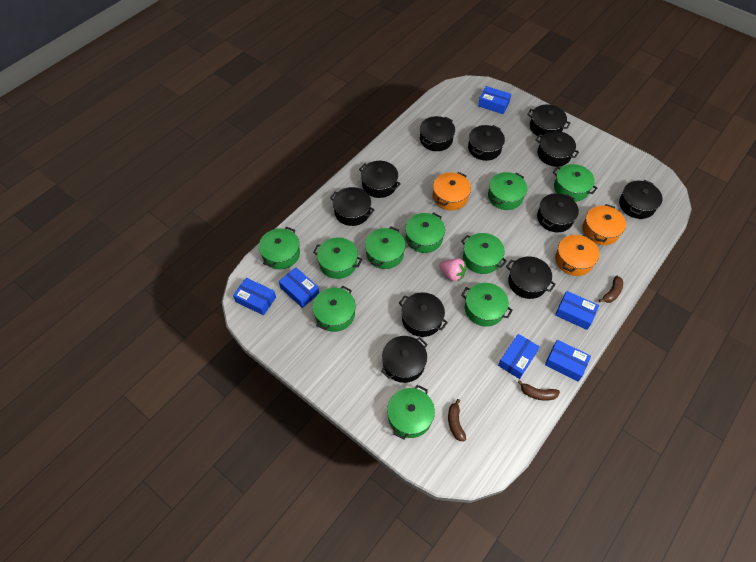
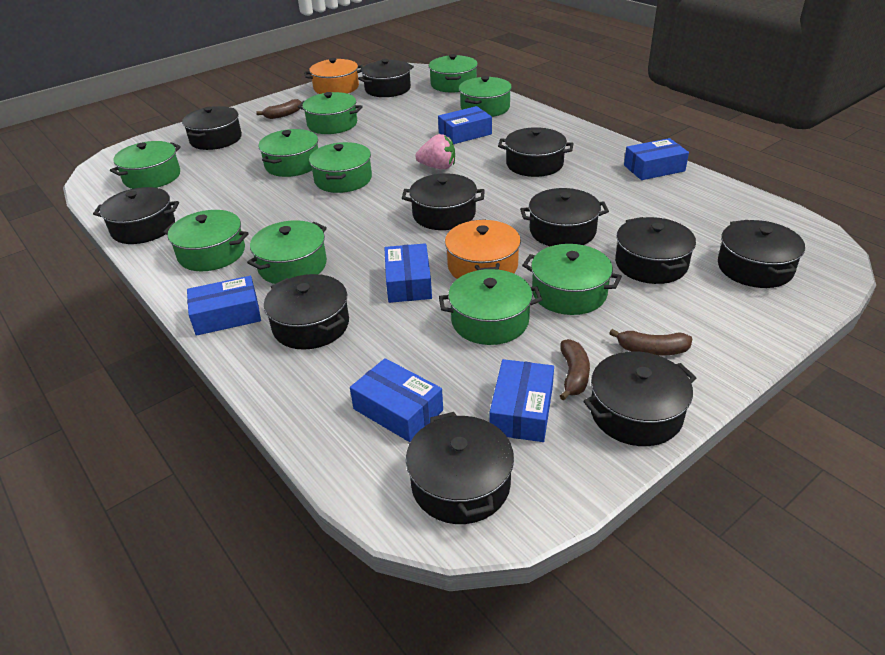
orange pot: 3 -> 2

